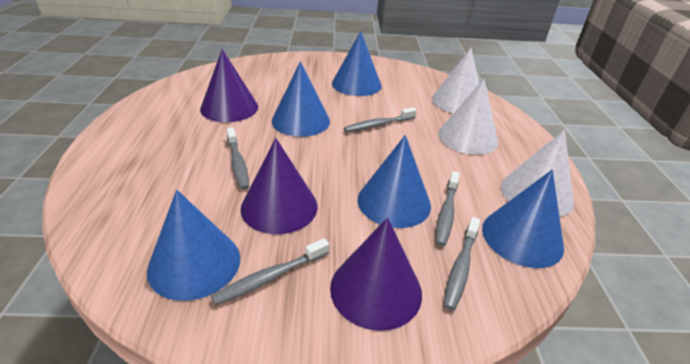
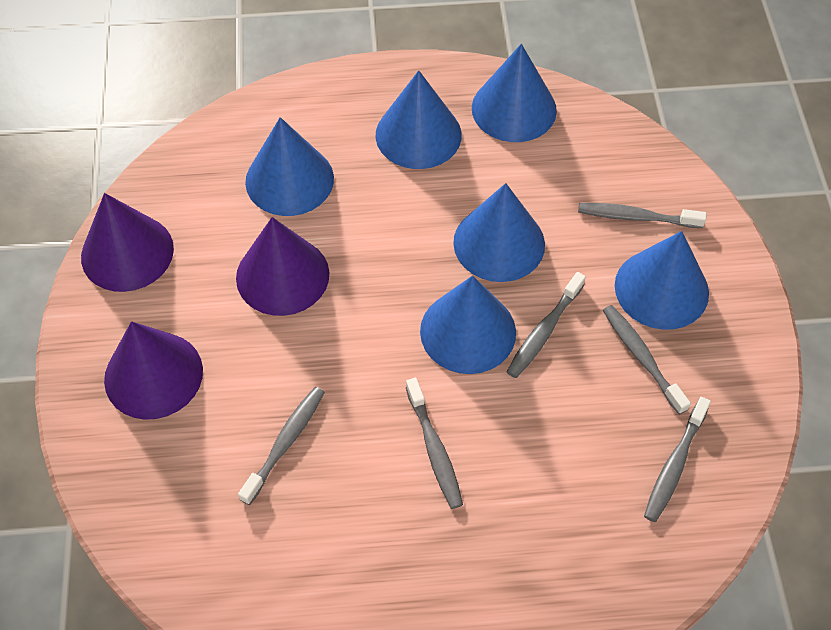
blue cone: 5 -> 6
grey toothbrush: 5 -> 6
white cone: 3 -> 0

